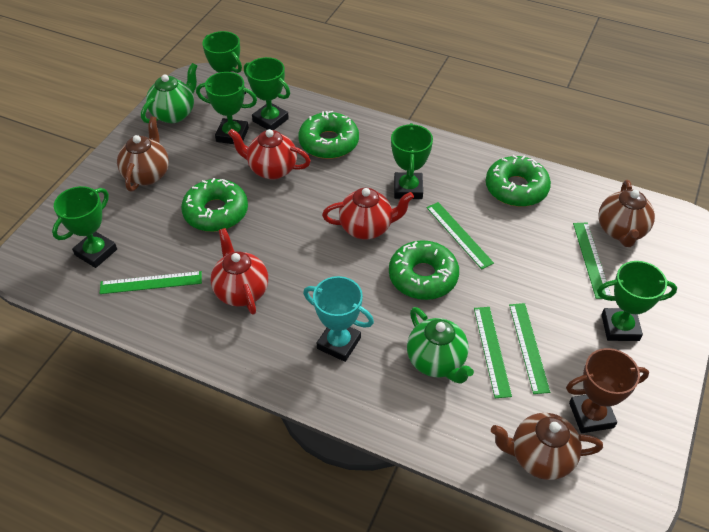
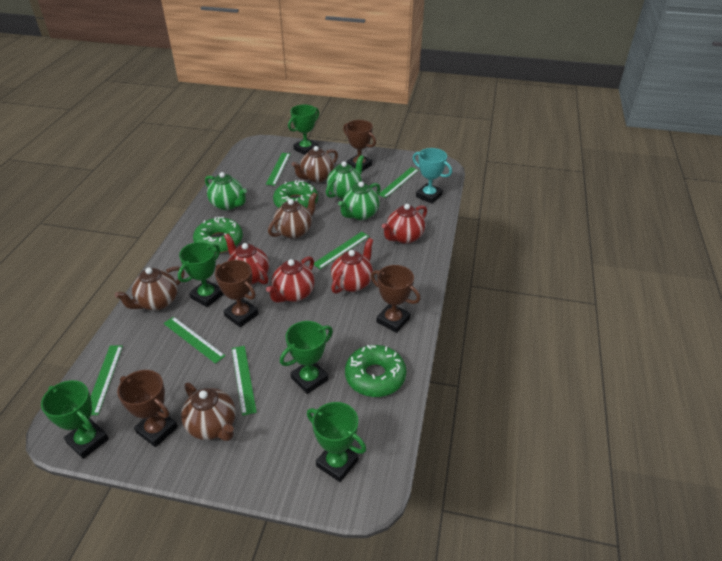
brown teapot: 3 -> 4
brown trophy: 1 -> 4
green donut: 4 -> 3
green ruler: 5 -> 6
green teapot: 2 -> 3
green trophy: 6 -> 5
red teapot: 3 -> 4

